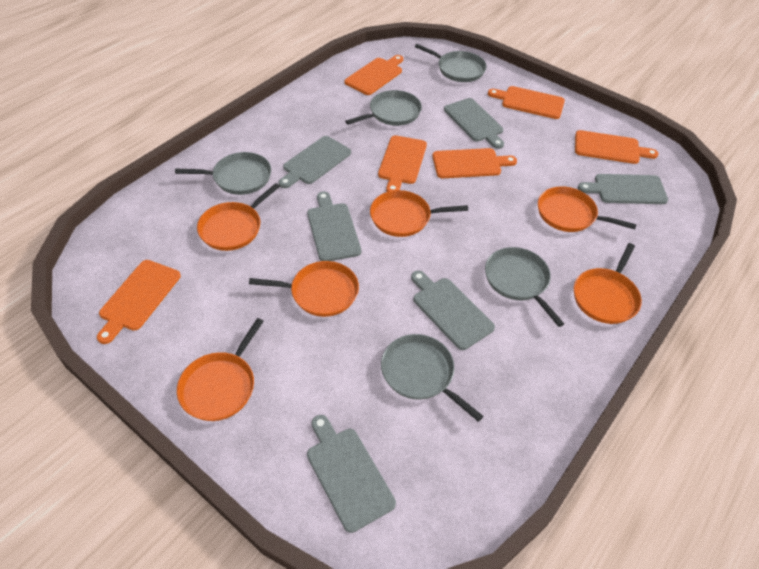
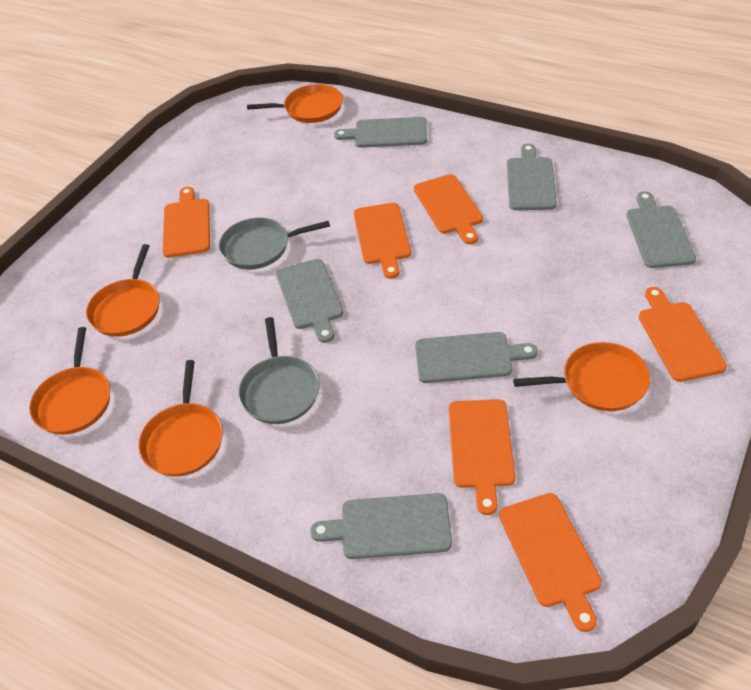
grey pan: 5 -> 2
orange pan: 6 -> 5

